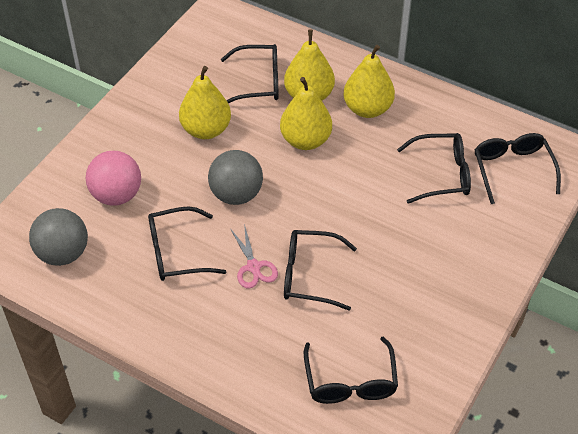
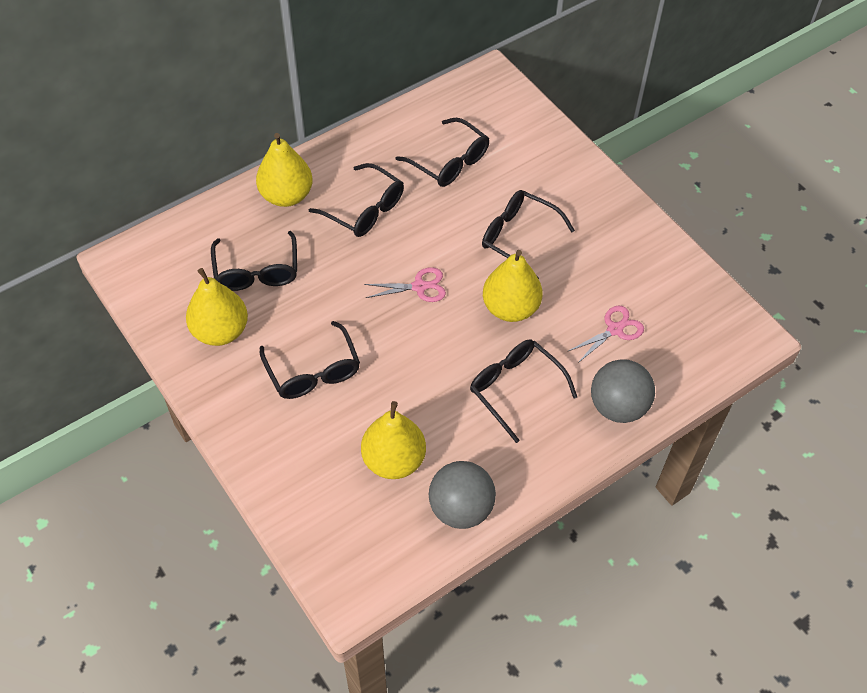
pink ball: 1 -> 0
pink scissors: 1 -> 2

